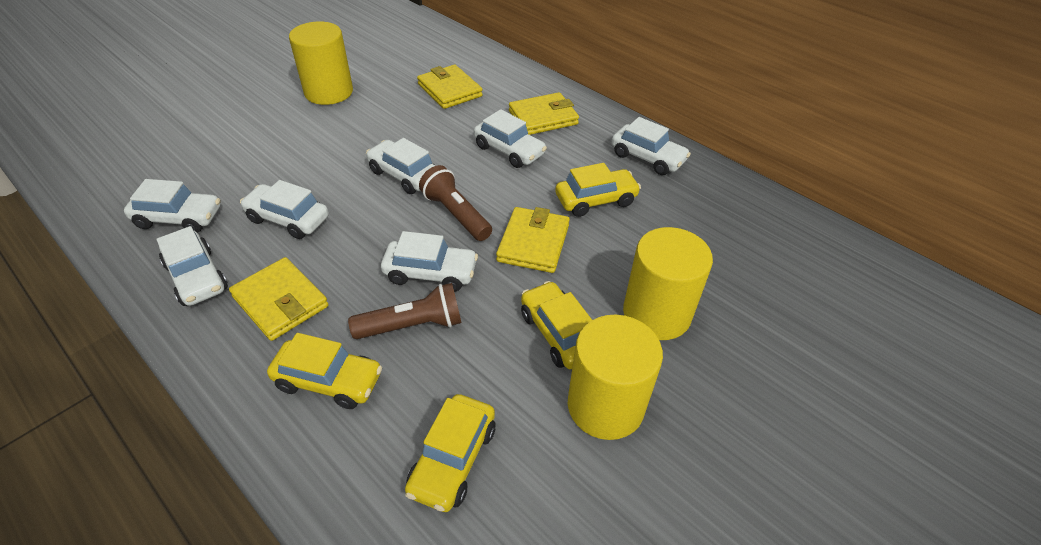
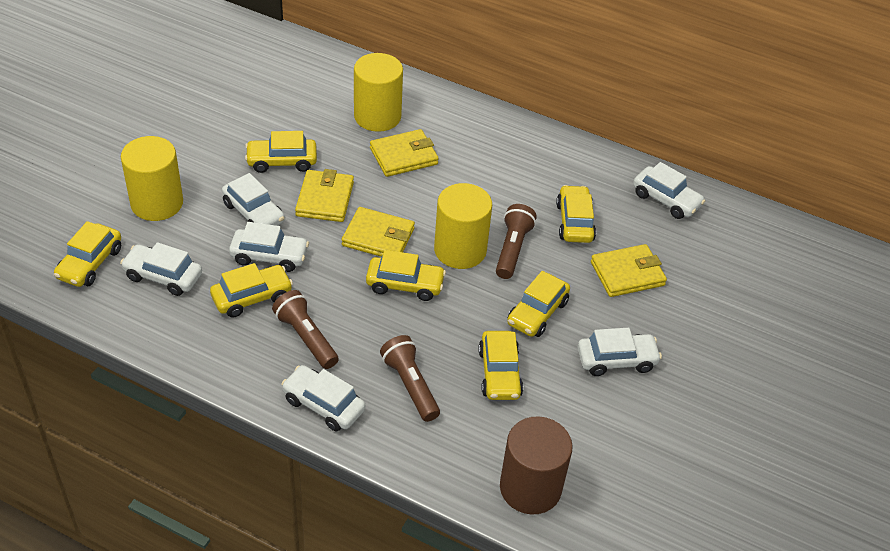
brown cylinder: 0 -> 1
brown flashlight: 2 -> 3
white car: 7 -> 6
yellow car: 4 -> 7

